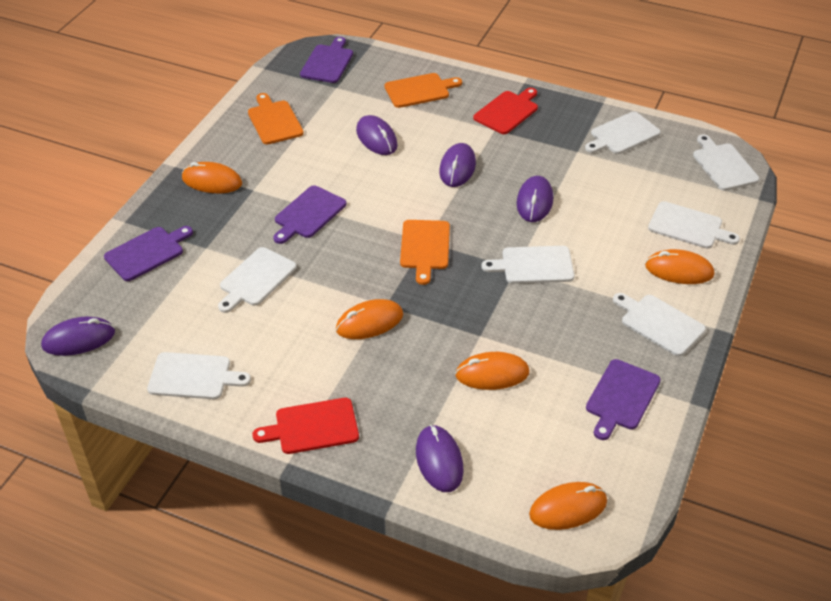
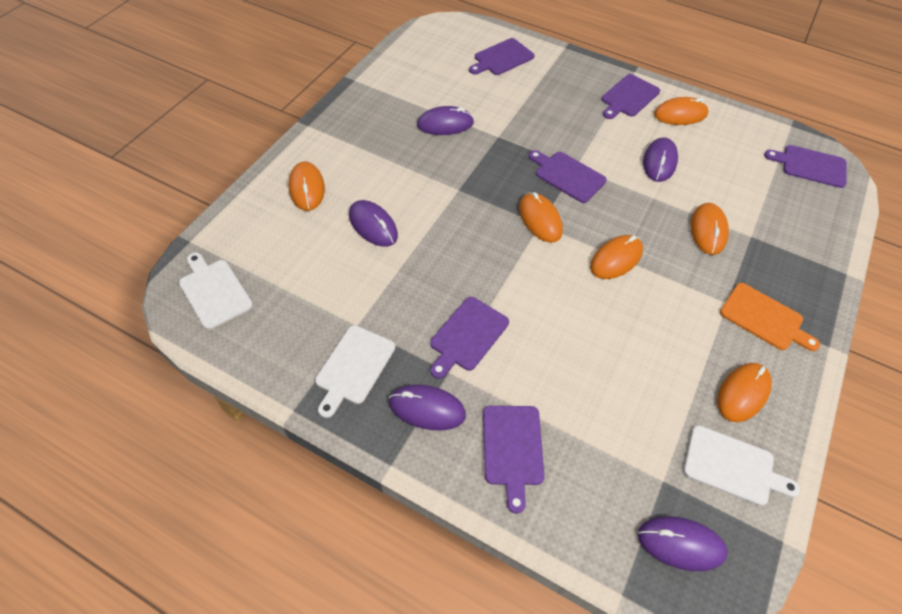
orange cutting board: 3 -> 1
orange mouse: 5 -> 6
purple cutting board: 4 -> 6
red cutting board: 2 -> 0
white cutting board: 7 -> 3

